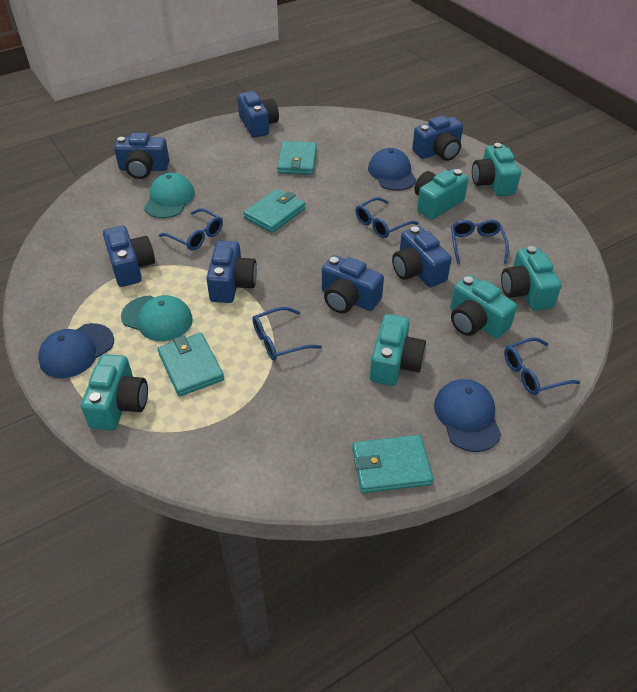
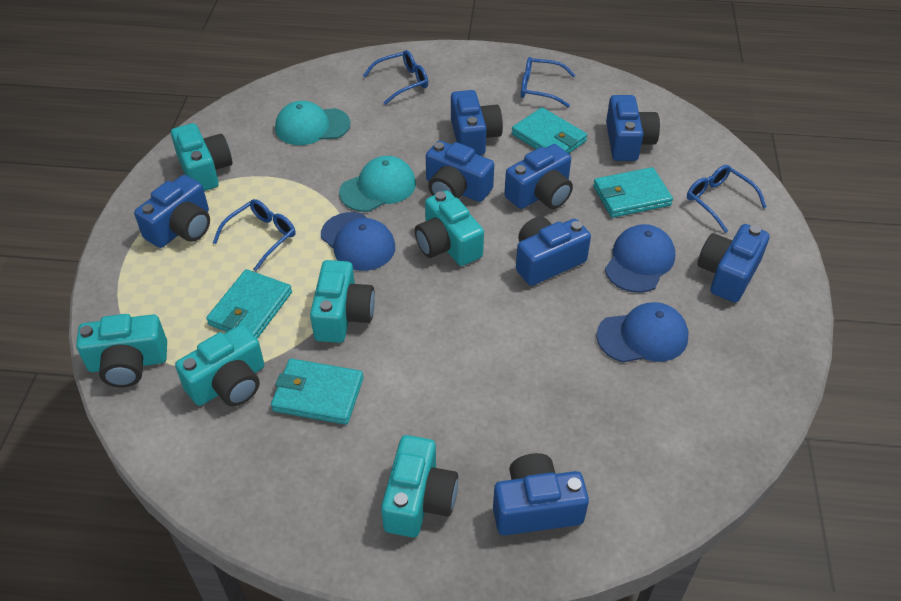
blue camera: 7 -> 8
blue glasses: 5 -> 4

